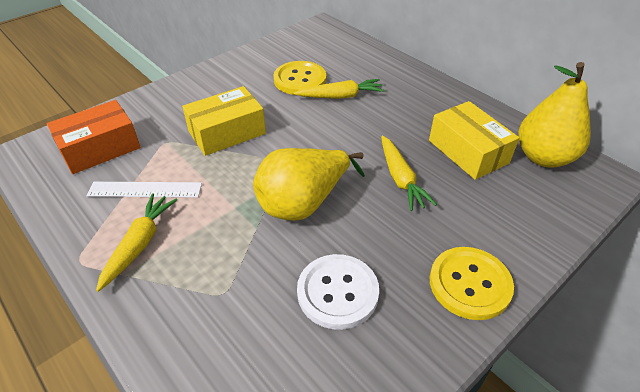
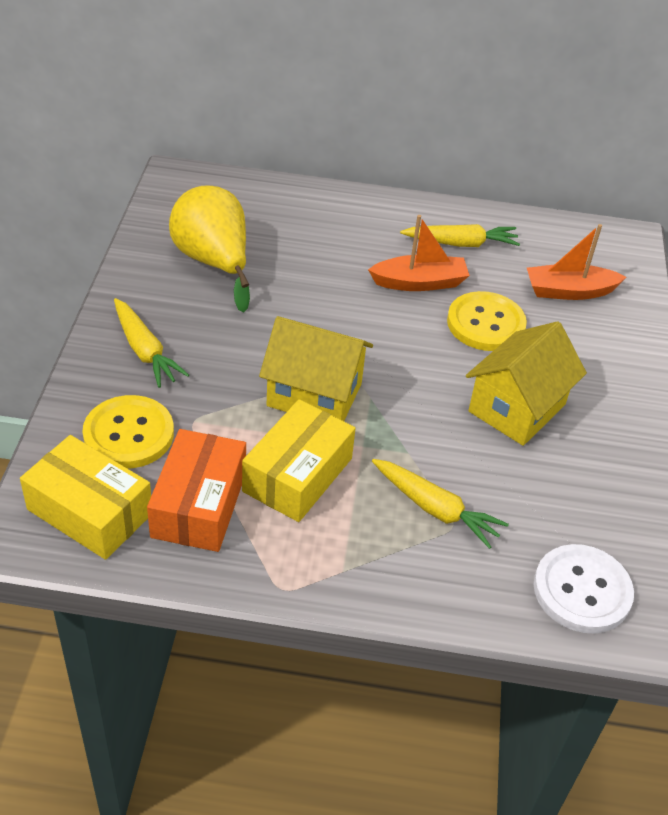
orange boat: 0 -> 2
white ruler: 1 -> 0
yellow house: 0 -> 2
yellow pear: 2 -> 1

